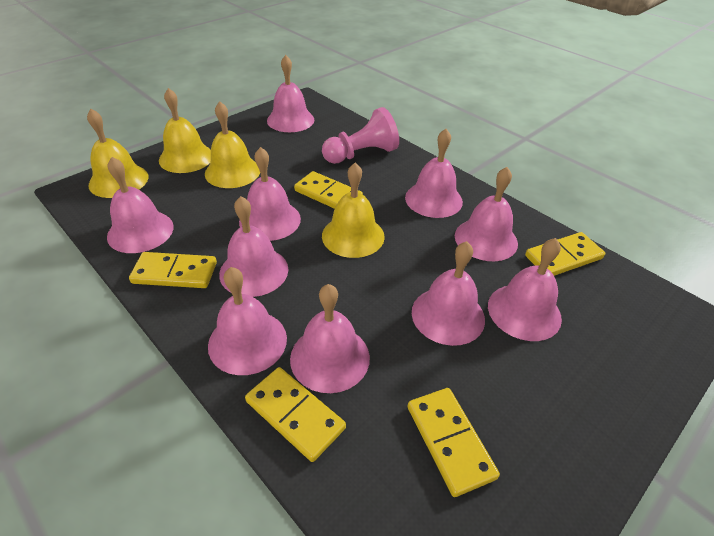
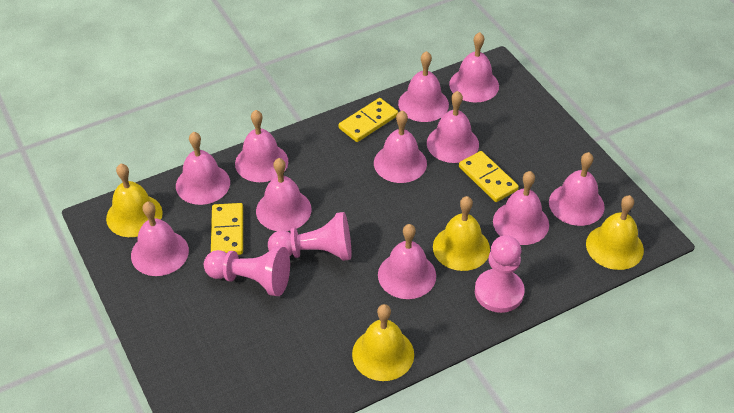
pink bell: 10 -> 11
pink pawn: 1 -> 3
yellow domino: 5 -> 3

